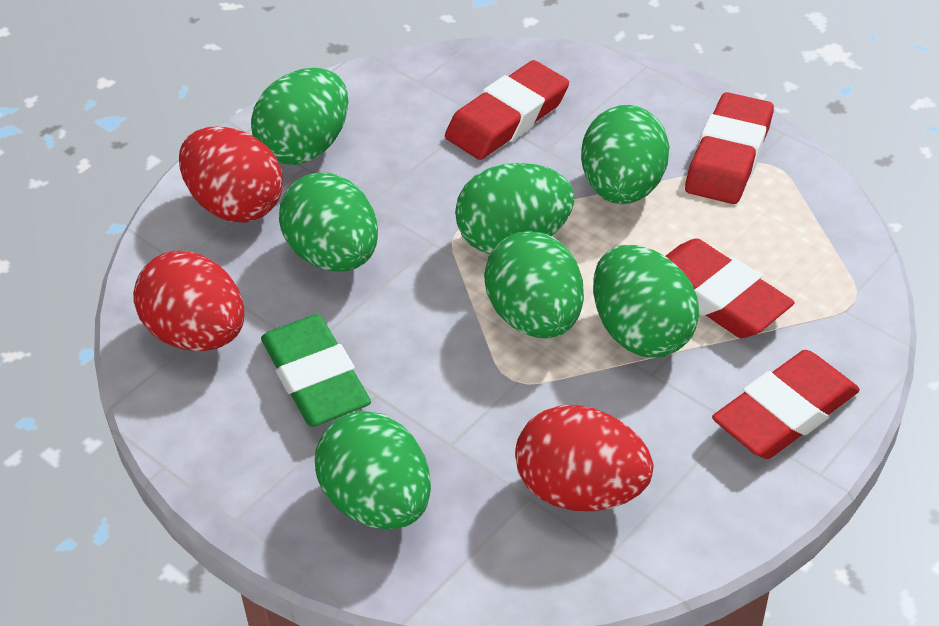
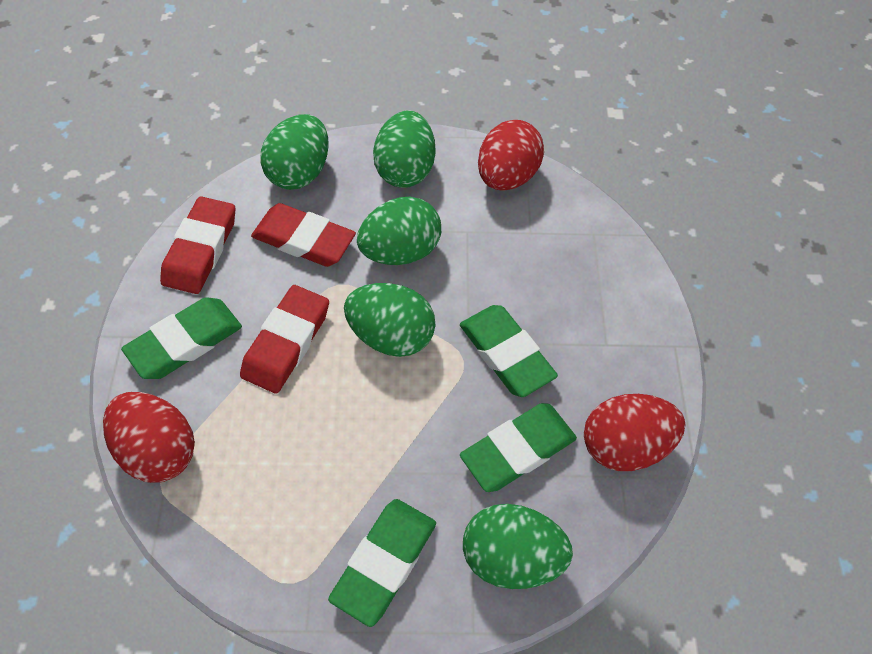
green egg: 7 -> 5
green eraser: 1 -> 4
red eraser: 4 -> 3

